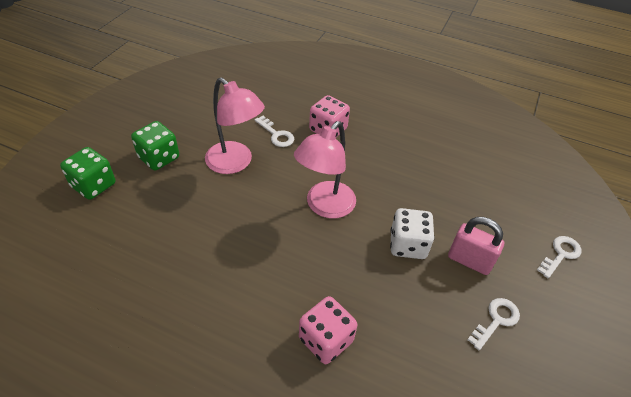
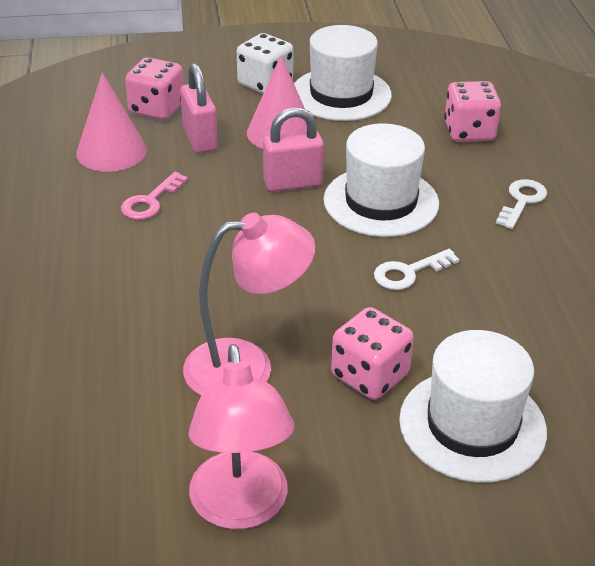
green dice: 2 -> 0
pink cone: 0 -> 2
pink dice: 2 -> 3
pink key: 0 -> 1
pink padlock: 1 -> 2
white hat: 0 -> 3
white key: 3 -> 2

